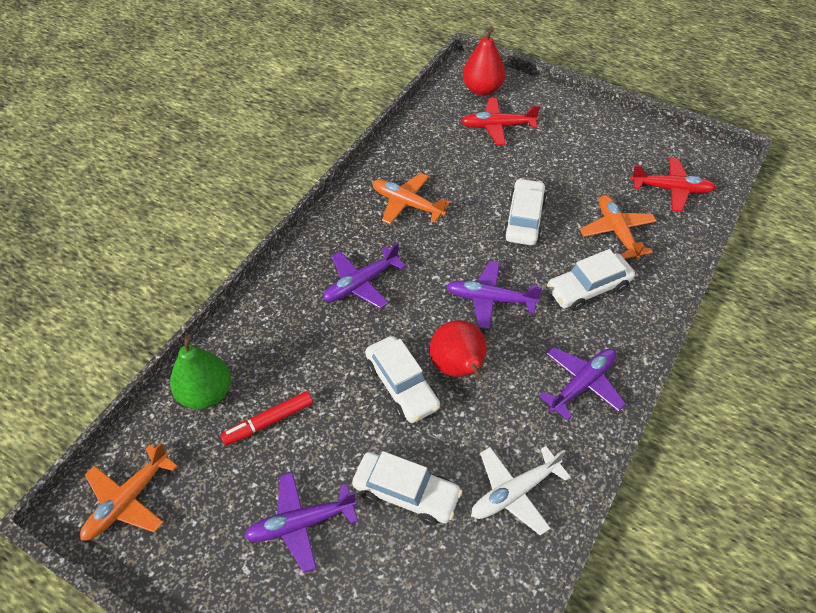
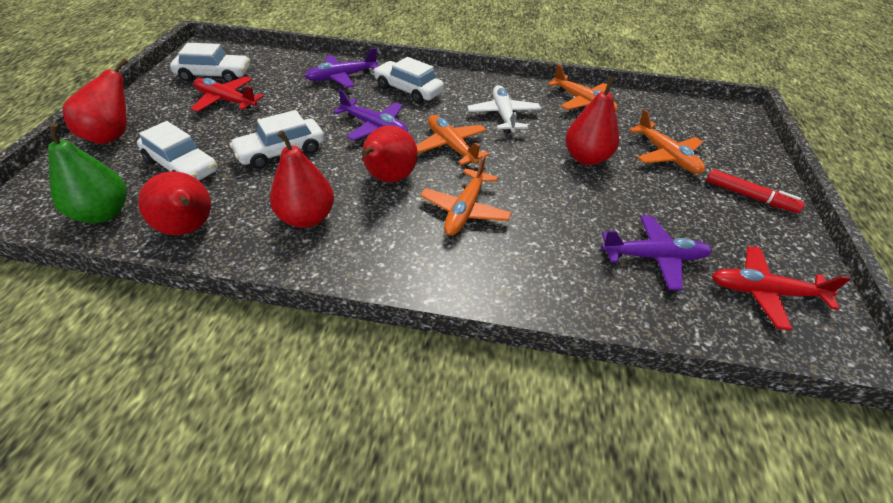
orange plane: 3 -> 4
purple plane: 4 -> 3
red pear: 2 -> 5

